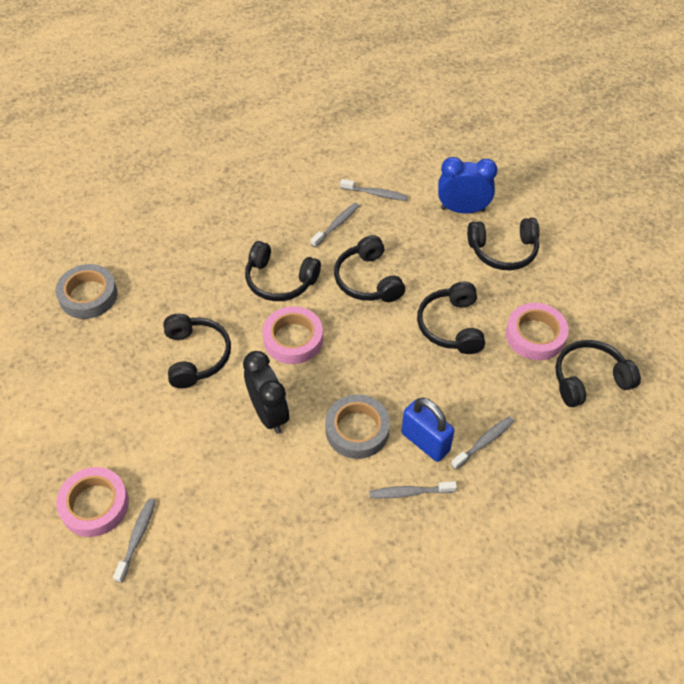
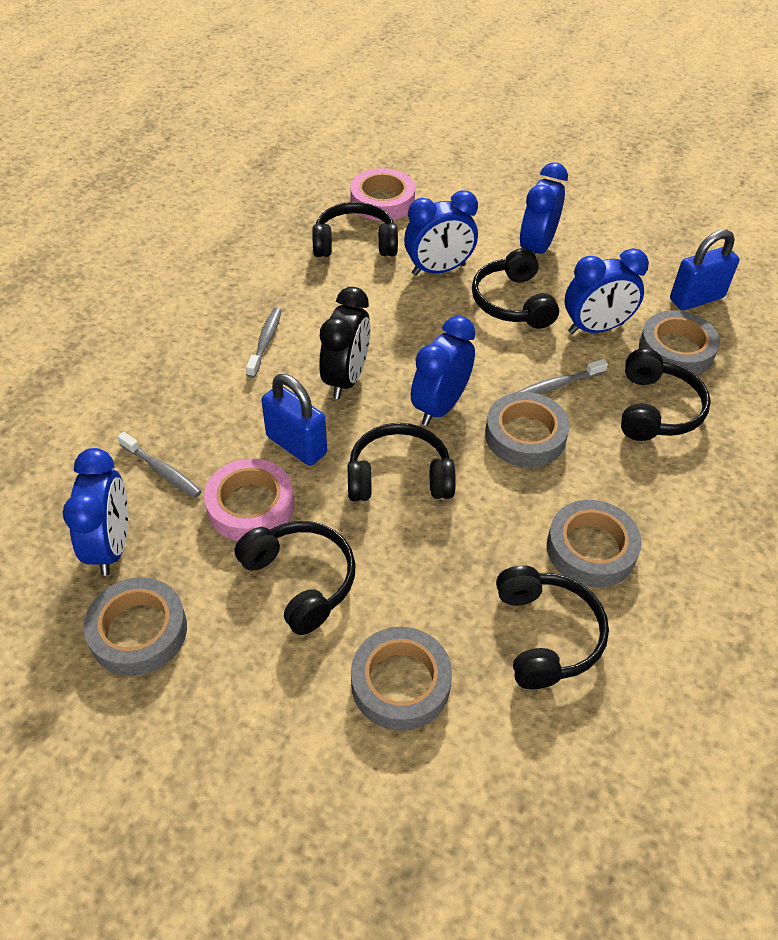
blue clock: 1 -> 5
blue padlock: 1 -> 2
grey tape: 2 -> 5
grey toothbrush: 5 -> 3
pink tape: 3 -> 2

